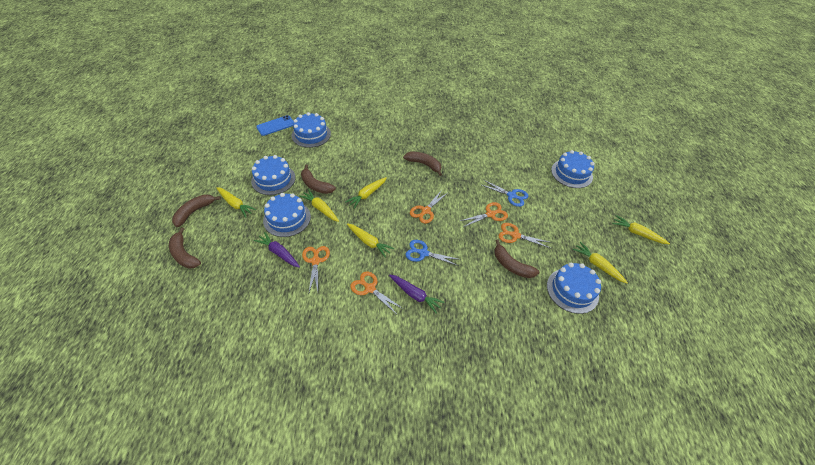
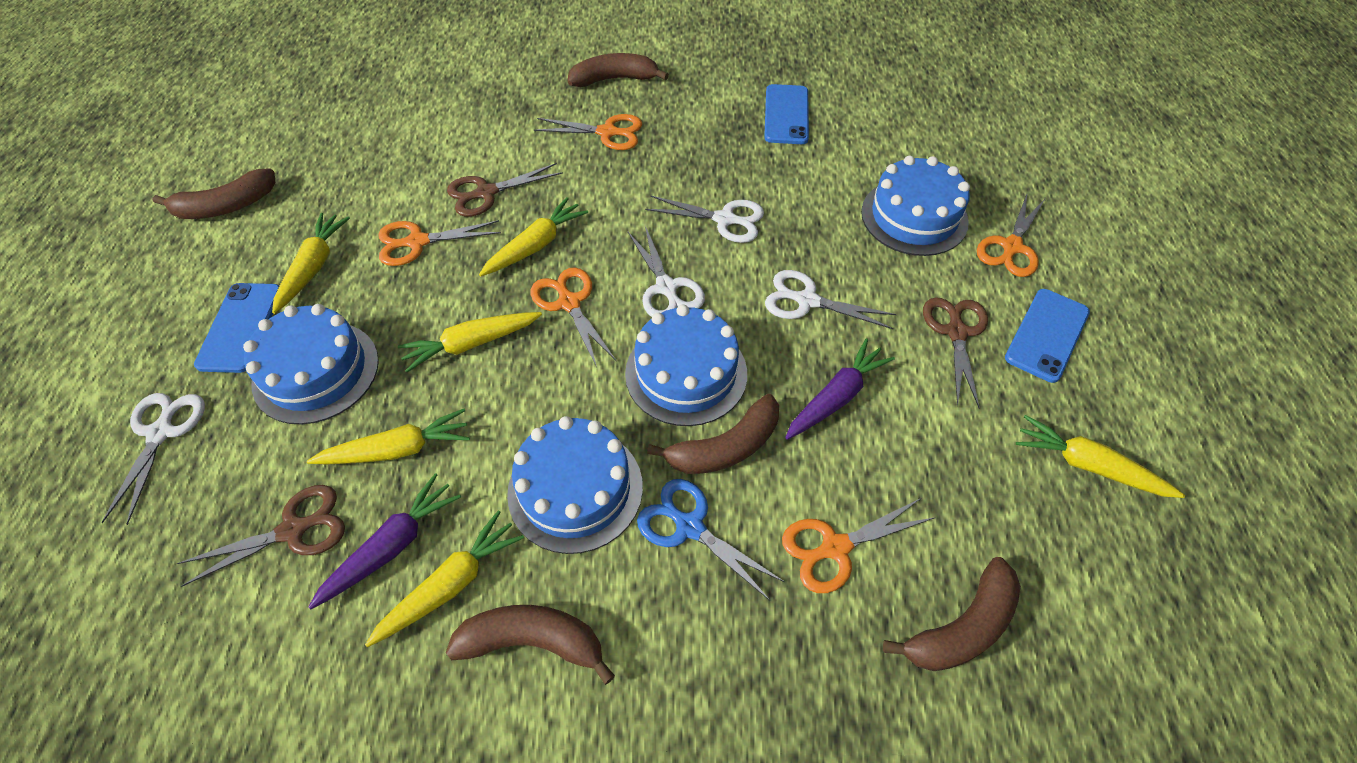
blue cake: 5 -> 4
blue phone: 1 -> 3
blue scissors: 2 -> 1
brown scissors: 0 -> 3
white scissors: 0 -> 4

